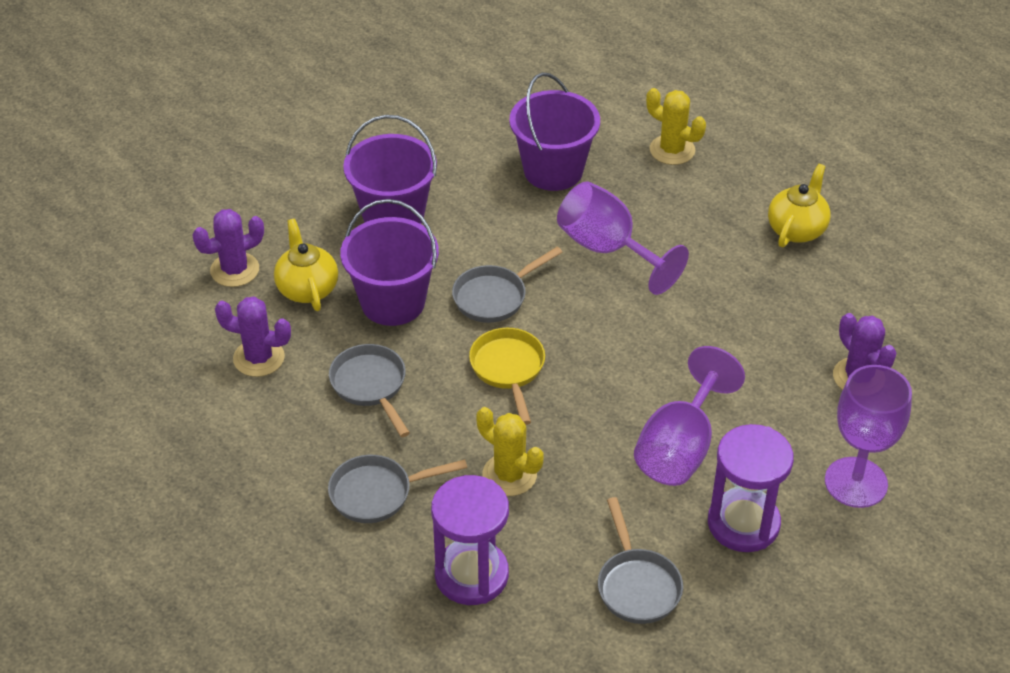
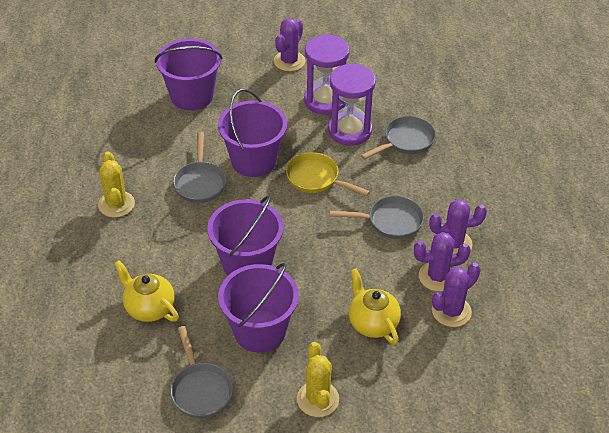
purple bucket: 3 -> 4
purple cactus: 3 -> 4
purple goblet: 3 -> 0

